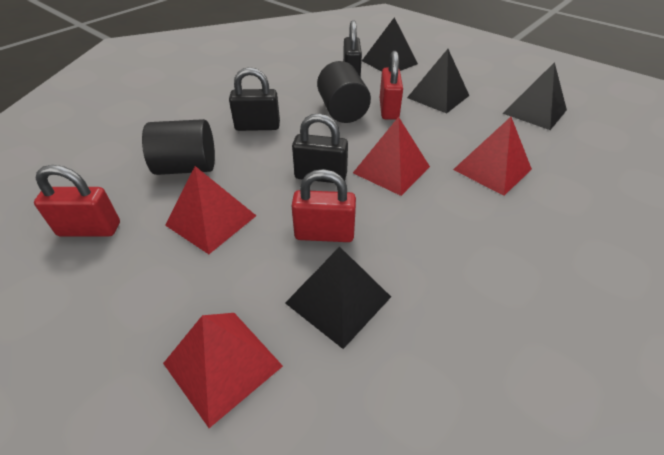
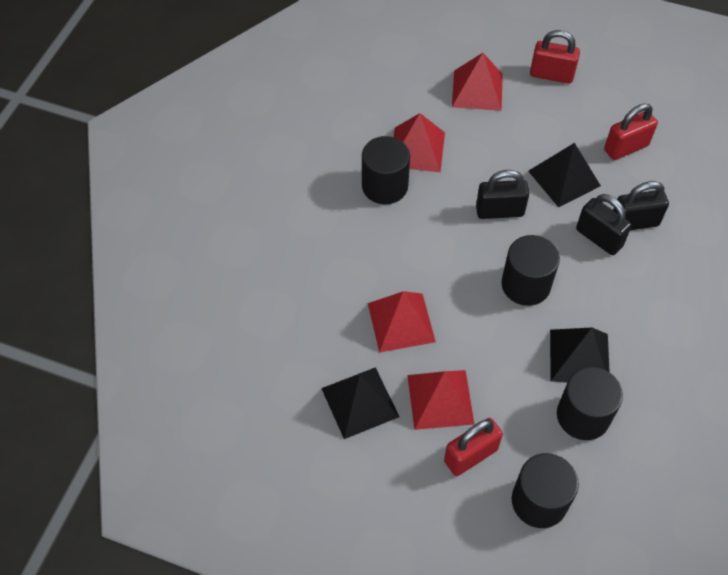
black cylinder: 2 -> 4
black pyramid: 4 -> 3

